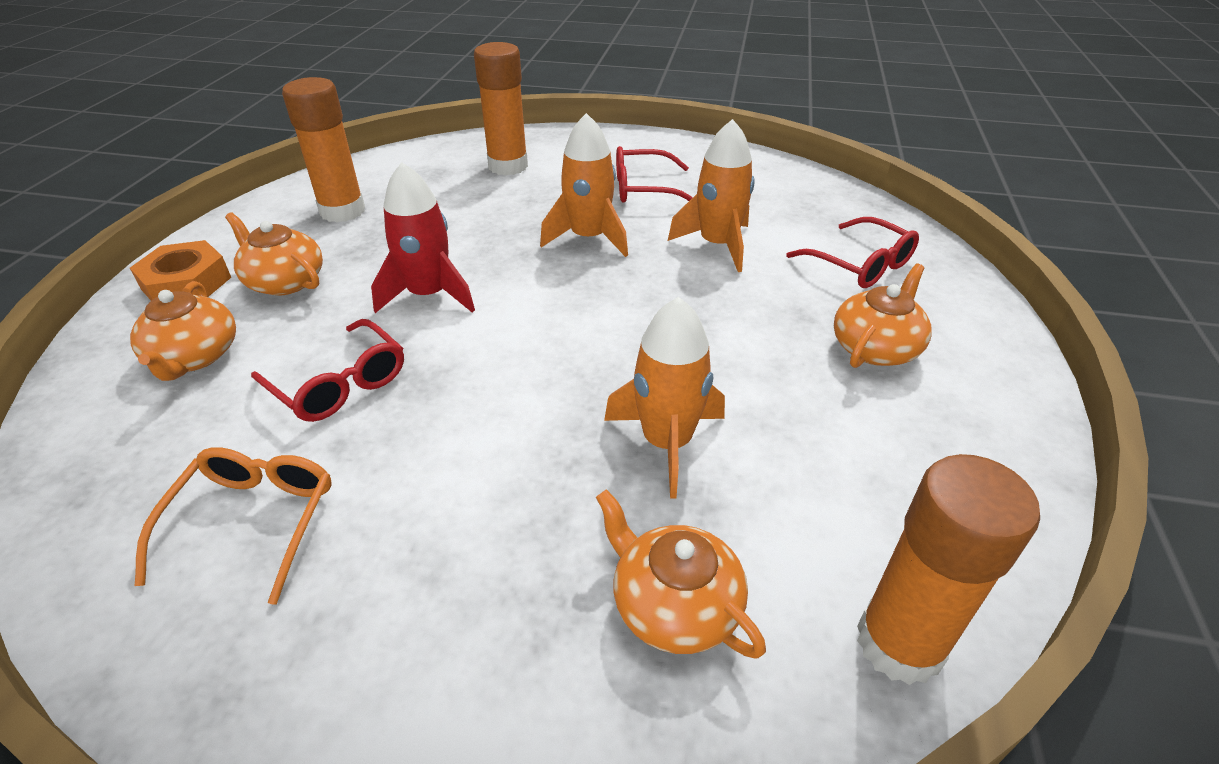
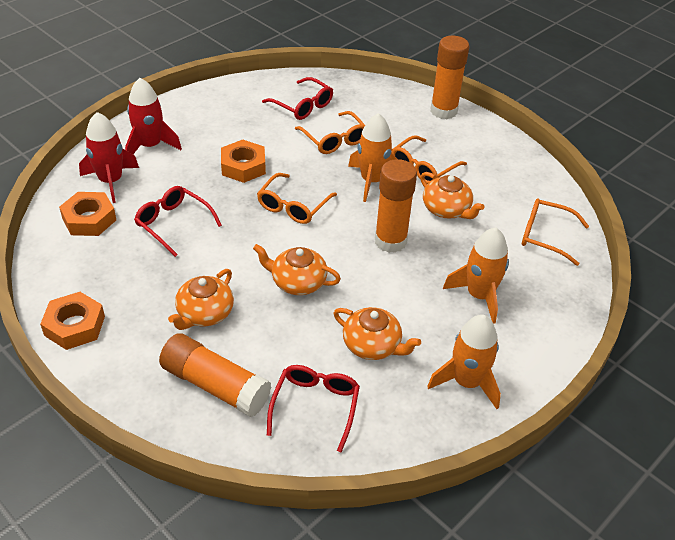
orange glasses: 1 -> 4
orange nut: 1 -> 3
red rocket: 1 -> 2

